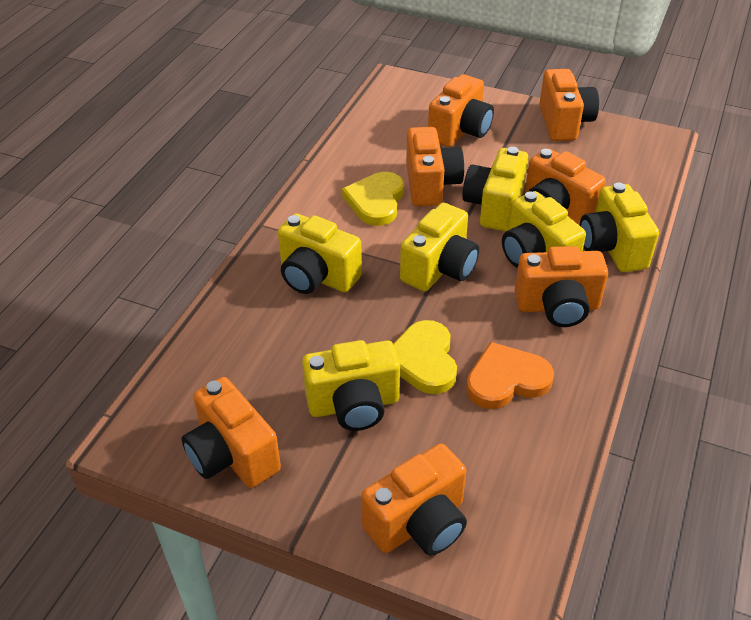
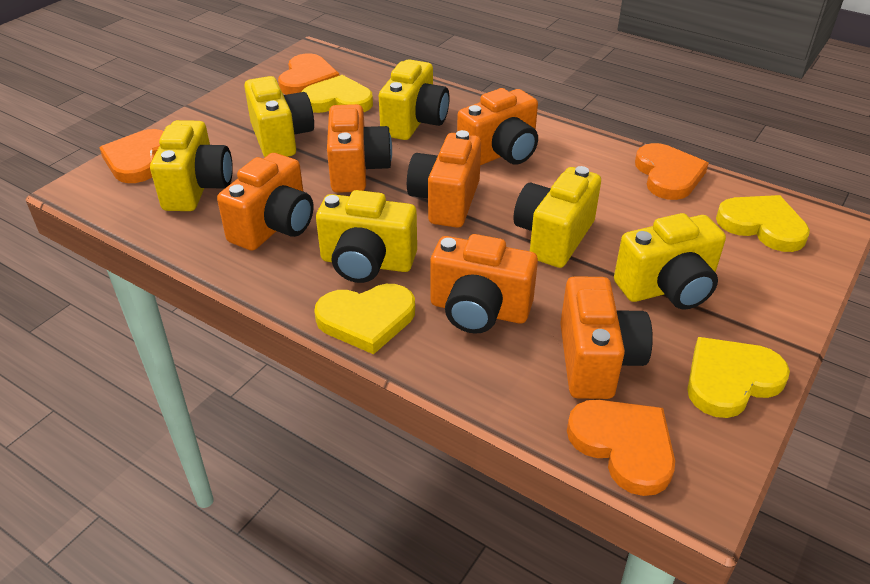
orange camera: 7 -> 6
orange heart: 1 -> 4
yellow heart: 2 -> 4

